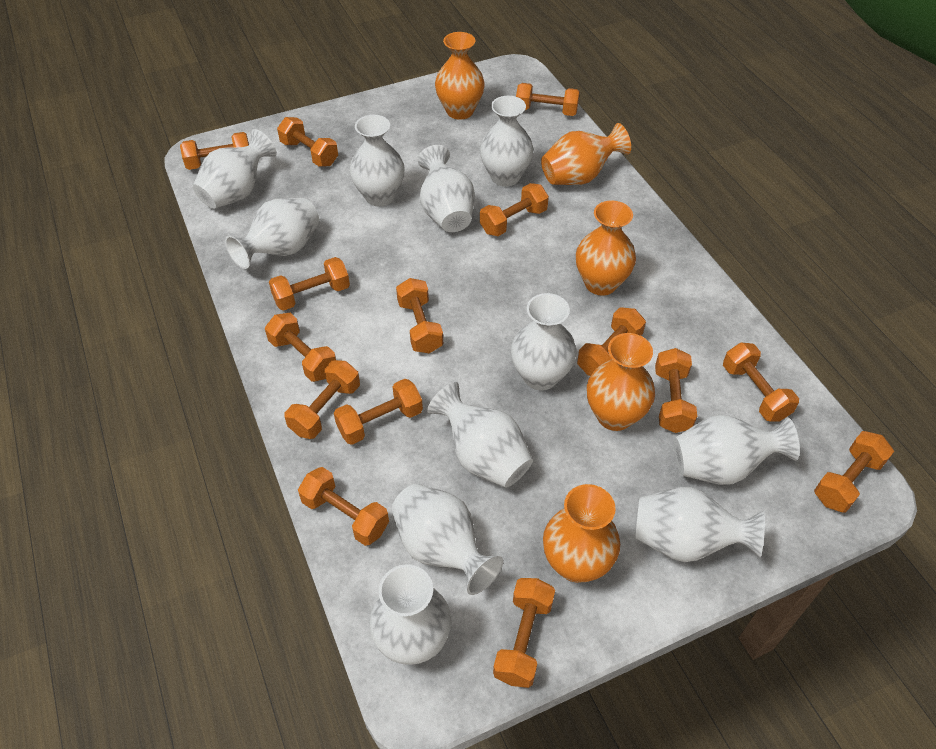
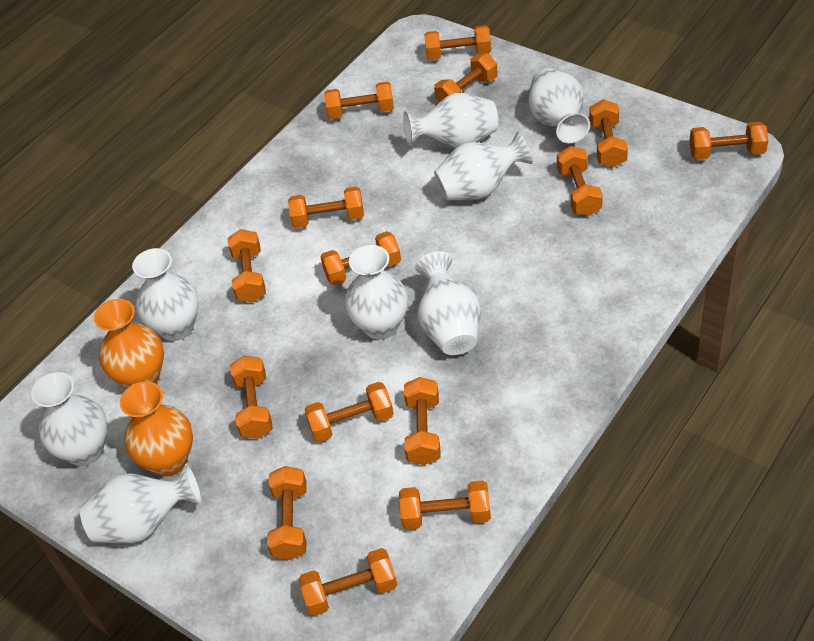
orange vase: 5 -> 2
white vase: 11 -> 8

